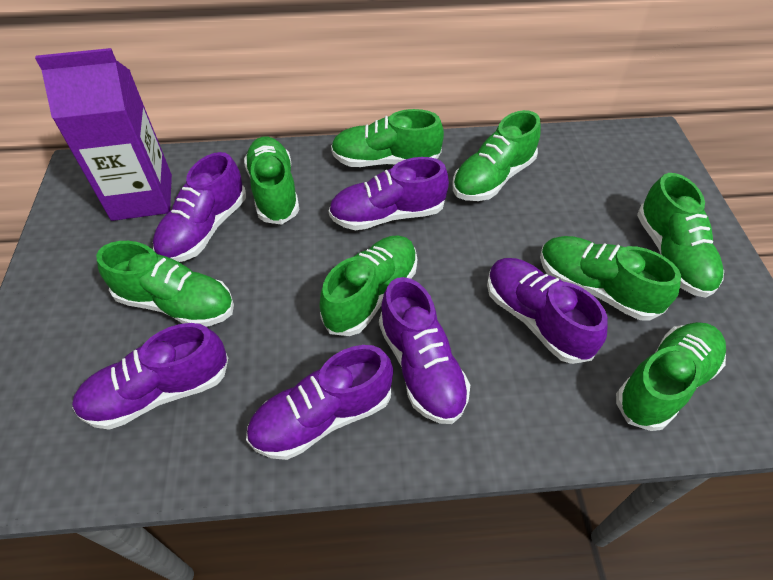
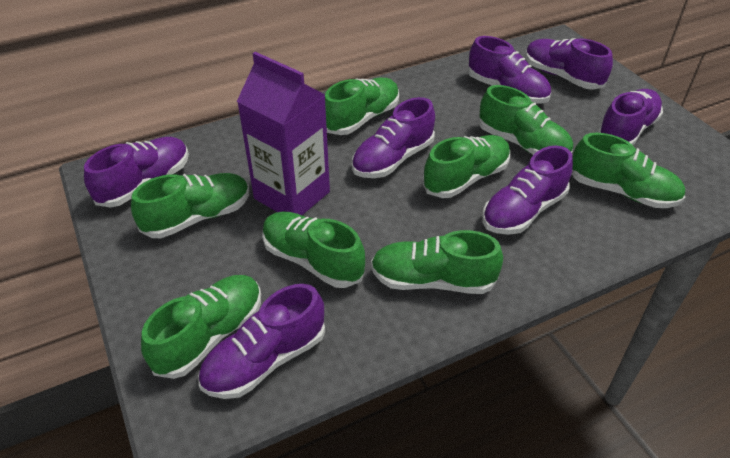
purple shoe: 6 -> 7

